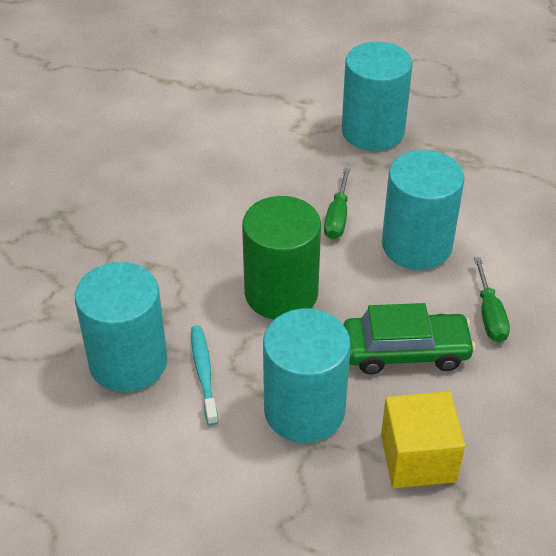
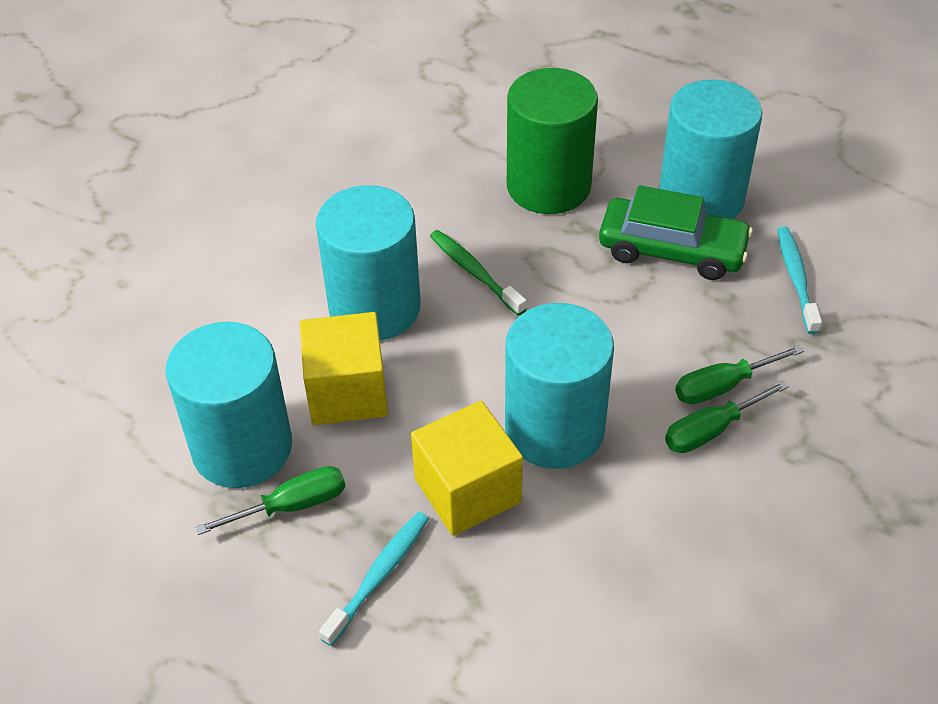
green screwdriver: 2 -> 3
green toothbrush: 0 -> 1
turquoise toothbrush: 1 -> 2
yellow cube: 1 -> 2

